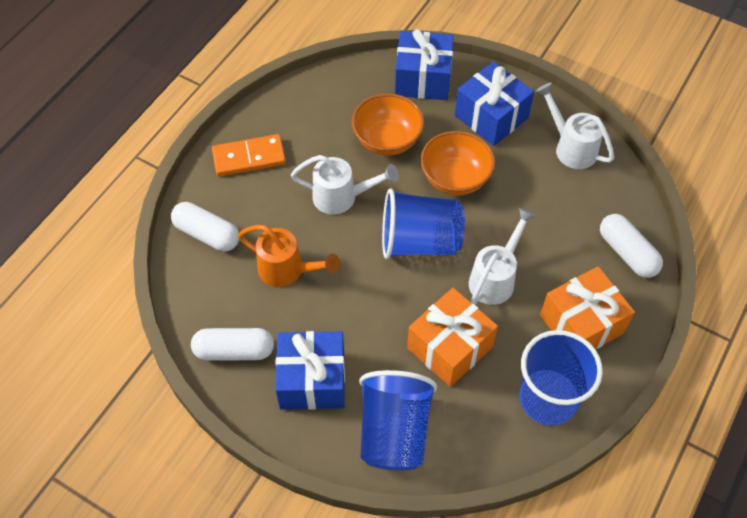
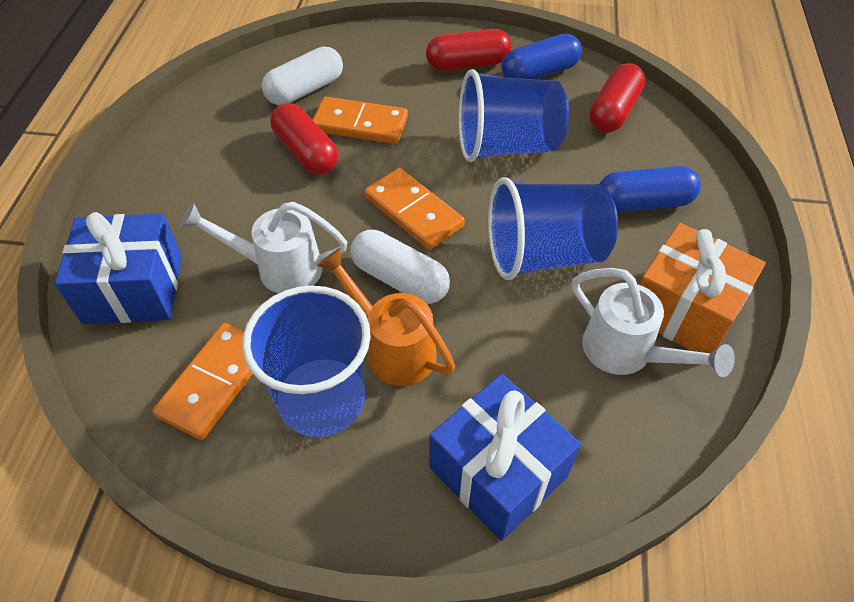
blue capsule: 0 -> 2
blue gift: 3 -> 2
orange bowl: 2 -> 0
orange domino: 1 -> 3
orange gift: 2 -> 1
red capsule: 0 -> 3
white capsule: 3 -> 2
white watering can: 3 -> 2

